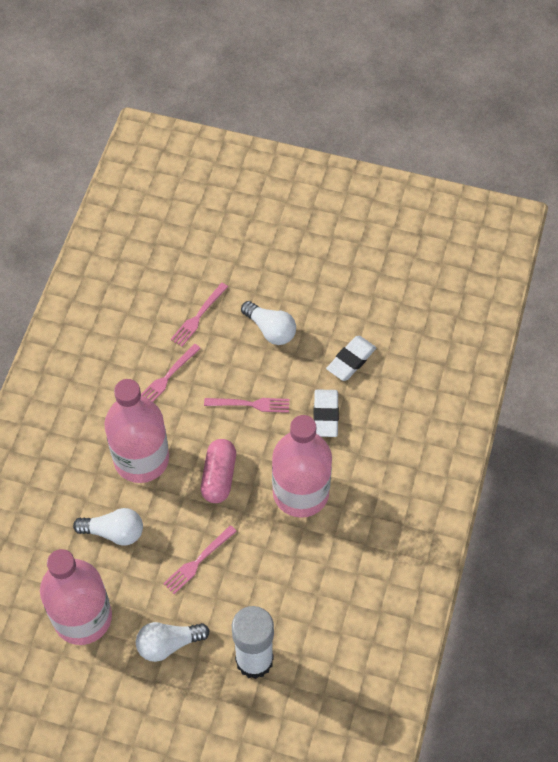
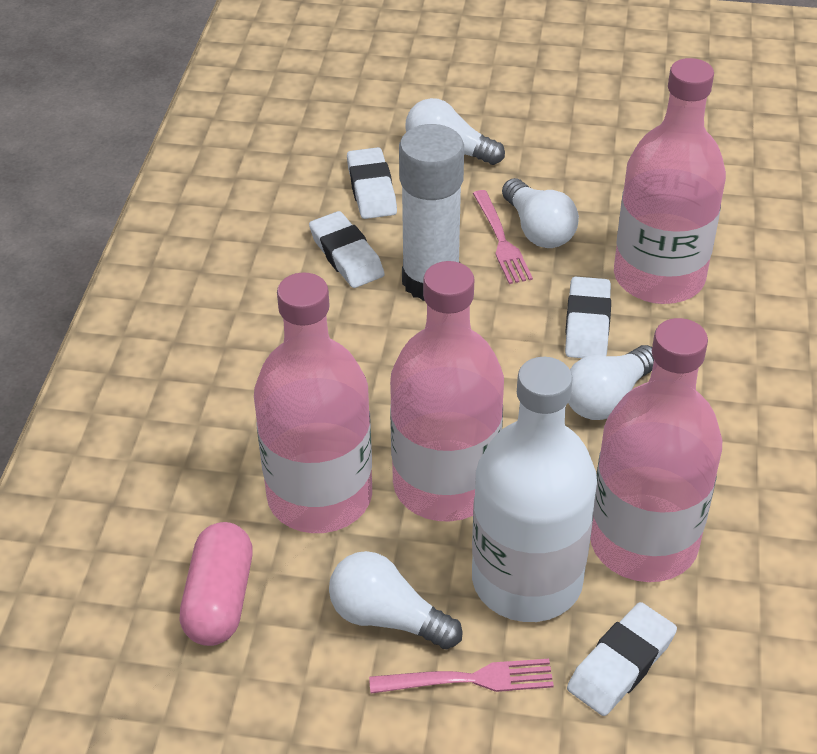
pink bottle: 3 -> 4
pink fork: 4 -> 2
white bottle: 0 -> 1
white eraser: 2 -> 4
white light bulb: 3 -> 4

